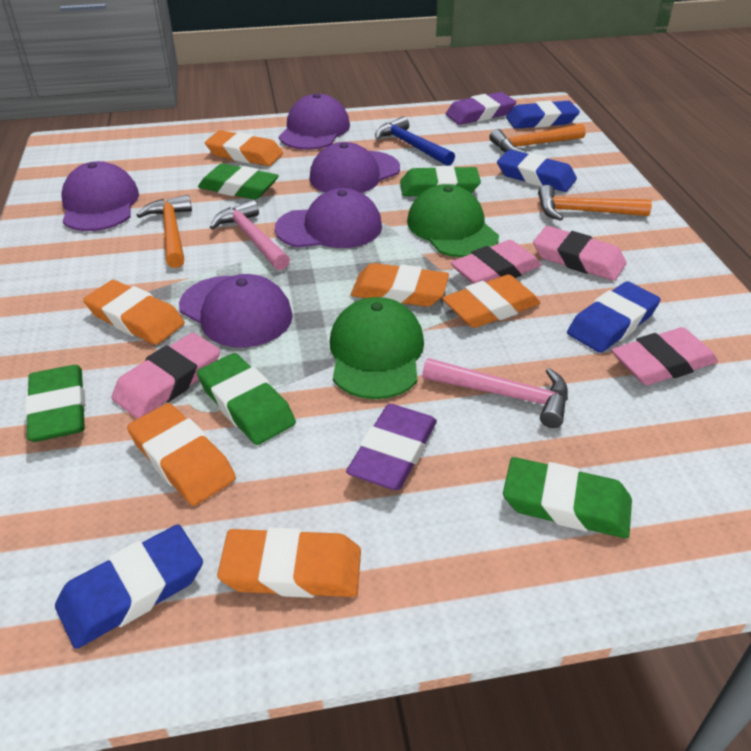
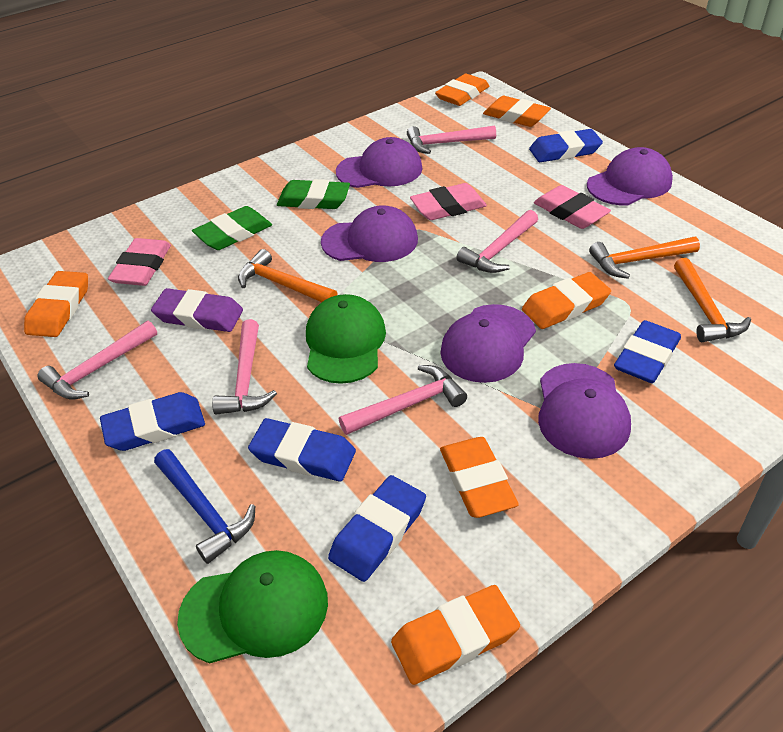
blue eraser: 4 -> 5
green eraser: 5 -> 2
pink eraser: 4 -> 3
pink hammer: 2 -> 5
purple eraser: 2 -> 1

